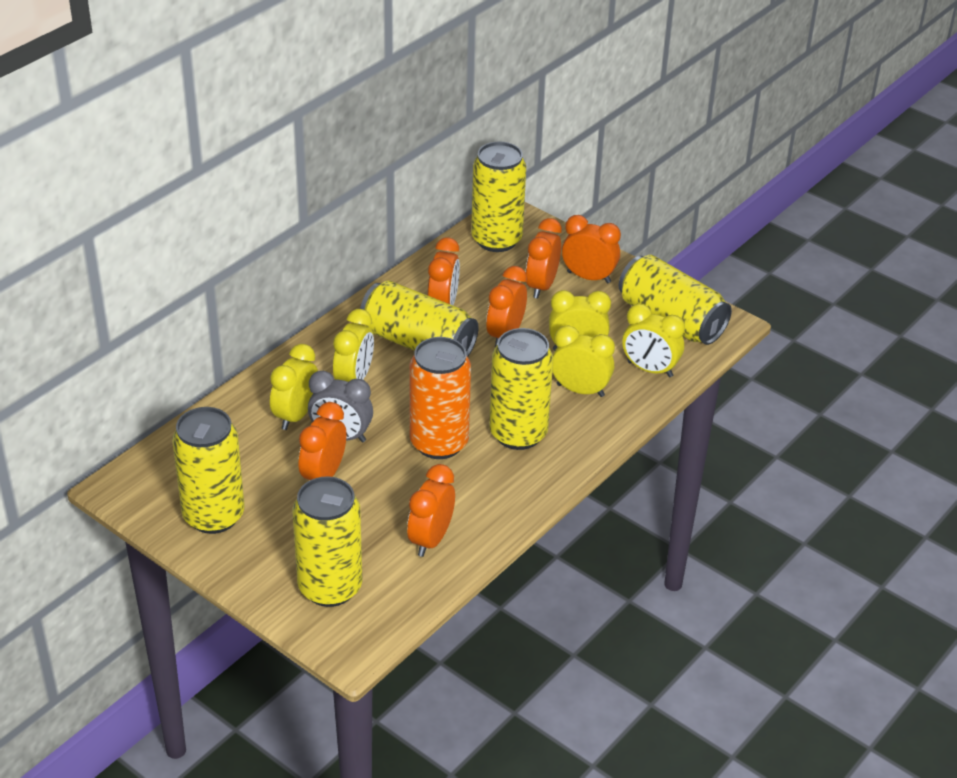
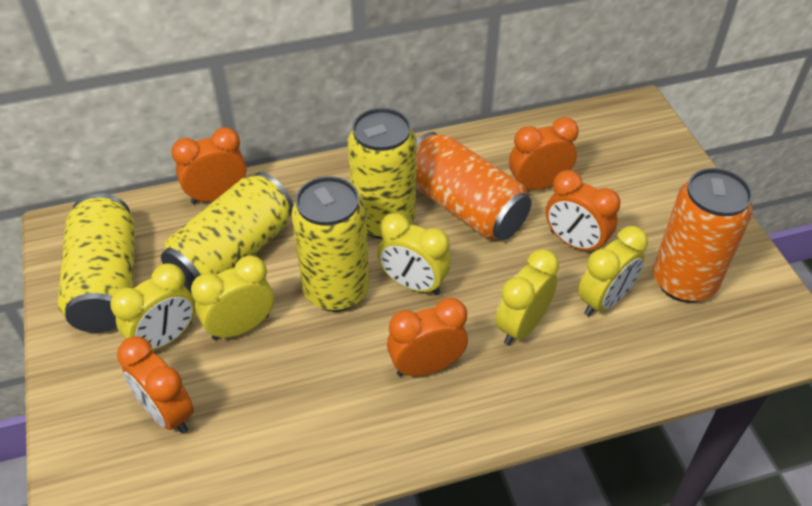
grey clock: 1 -> 0
orange can: 1 -> 2
orange clock: 6 -> 5
yellow can: 6 -> 4

